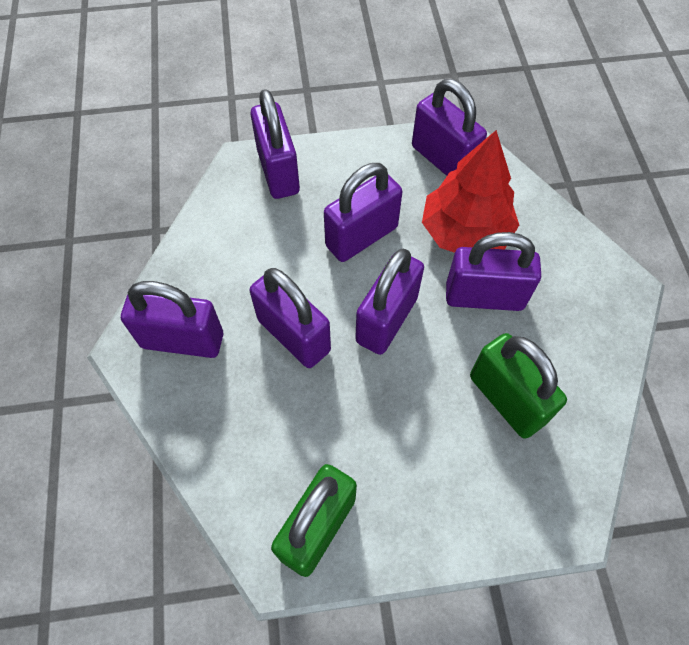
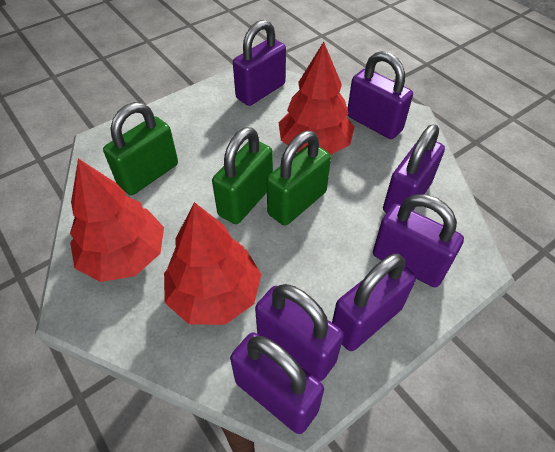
green padlock: 2 -> 3
red tree: 1 -> 3

